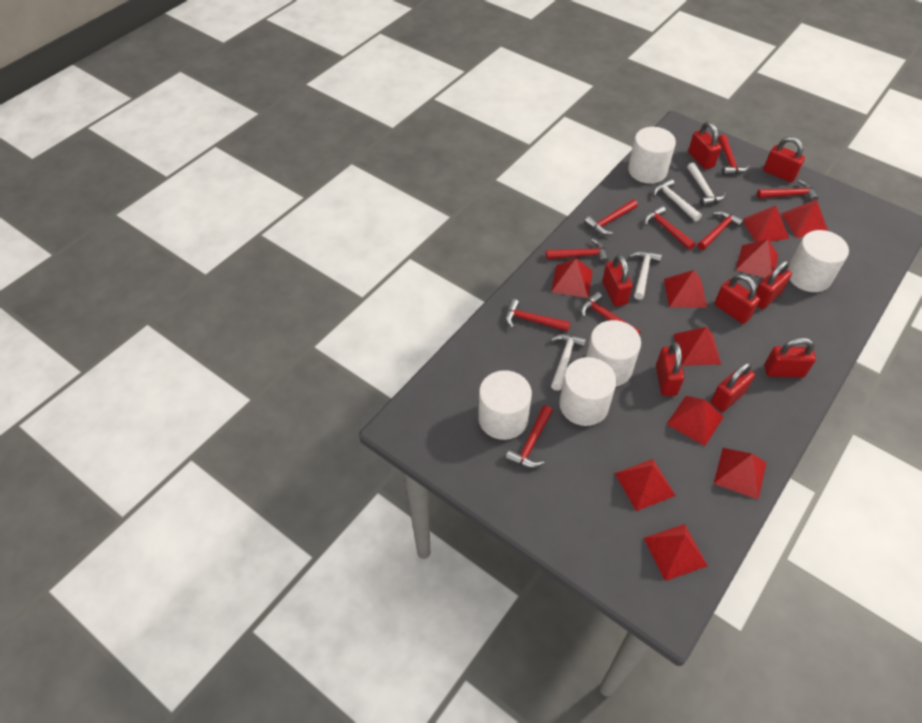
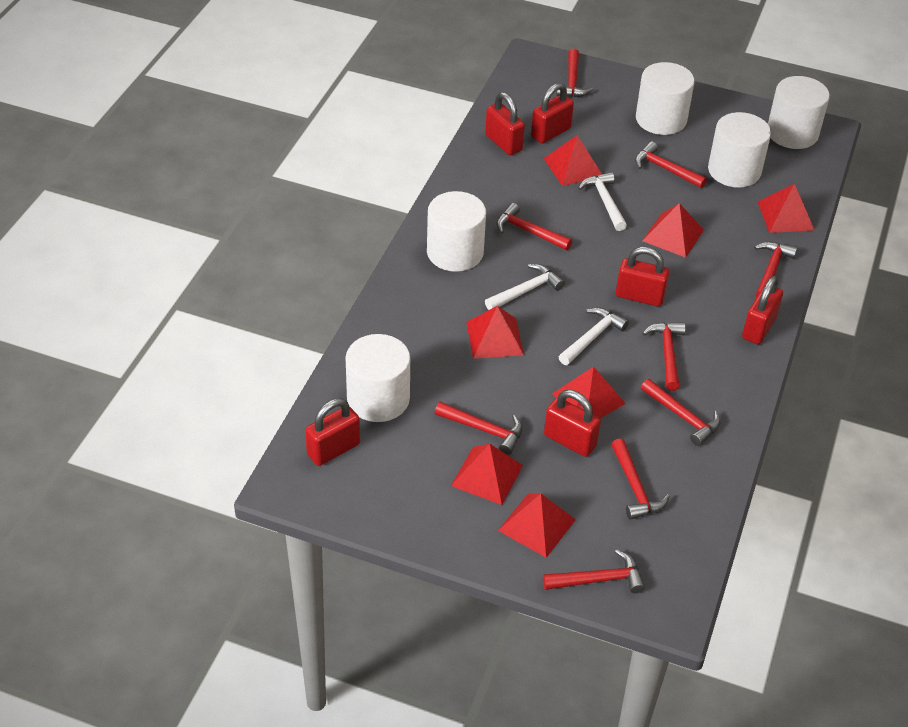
red padlock: 8 -> 6
red pyramid: 10 -> 7
white hammer: 4 -> 3

